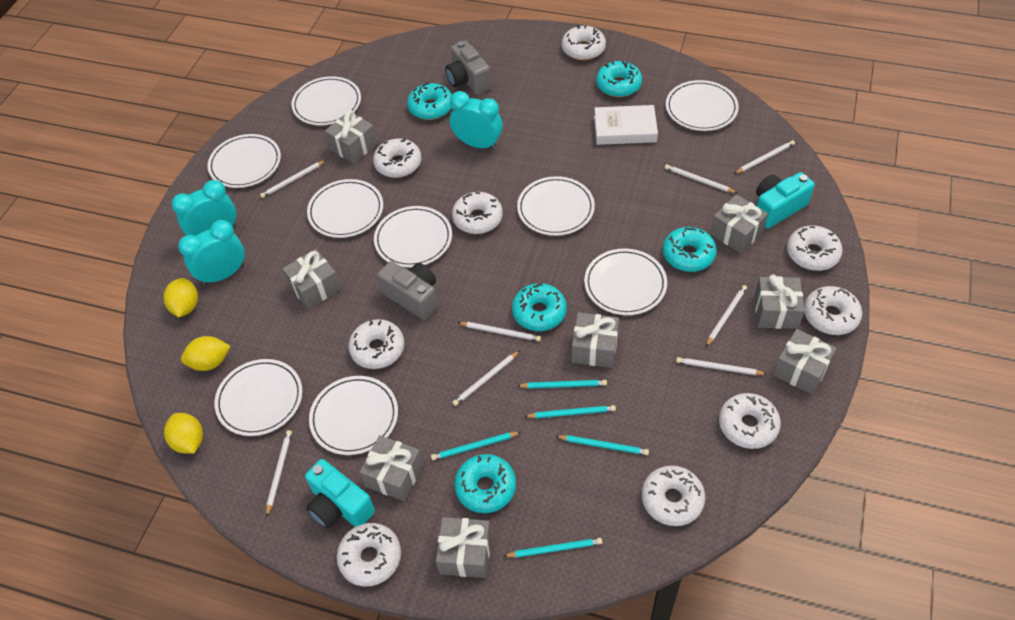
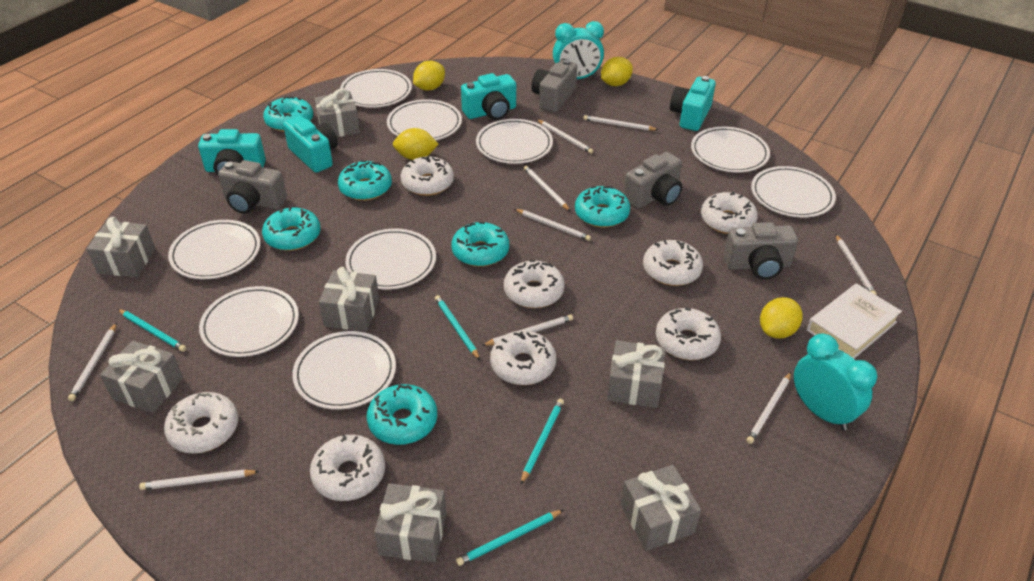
grey camera: 2 -> 4
grey gift: 8 -> 7
turquoise camera: 2 -> 4
turquoise clock: 3 -> 2
turquoise donut: 5 -> 6
turquoise pencil: 5 -> 4
white donut: 9 -> 8
white pencil: 8 -> 9
yellow lemon: 3 -> 4

